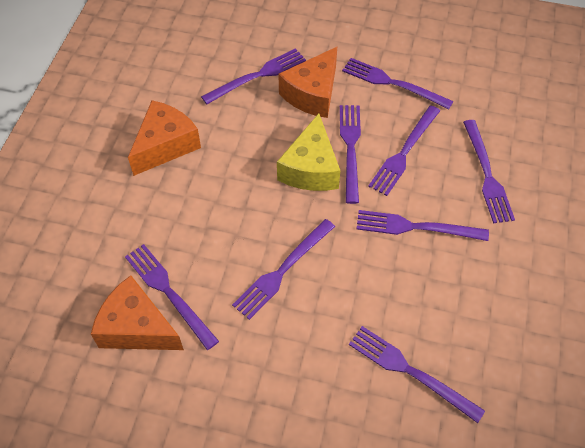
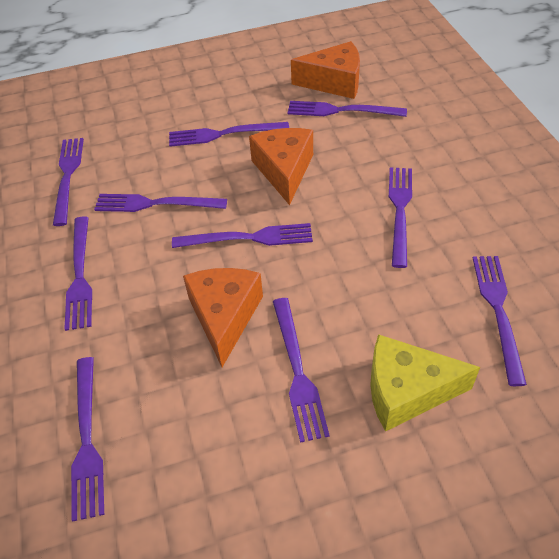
purple fork: 9 -> 10

